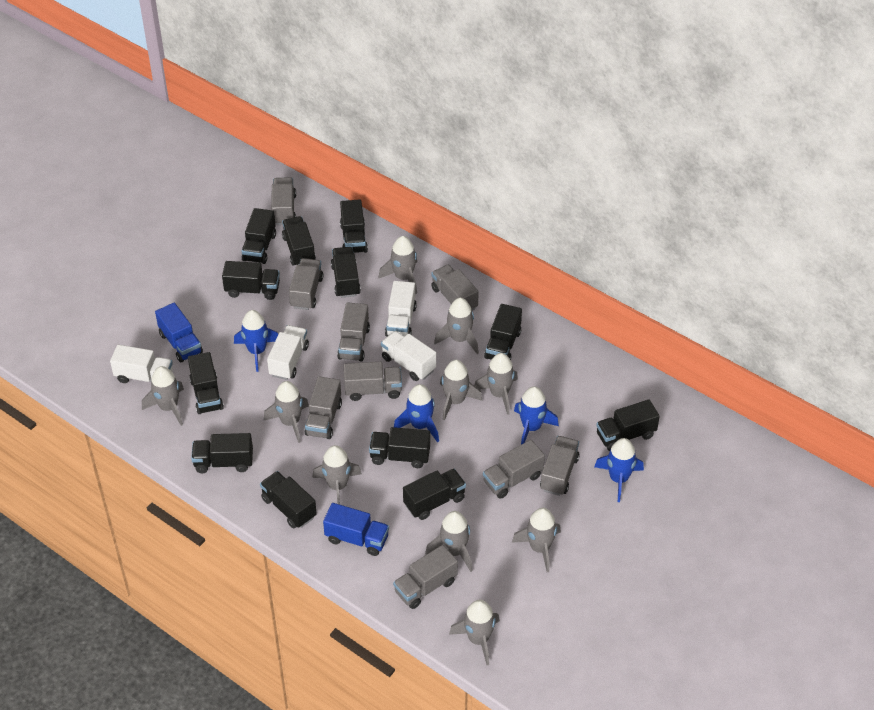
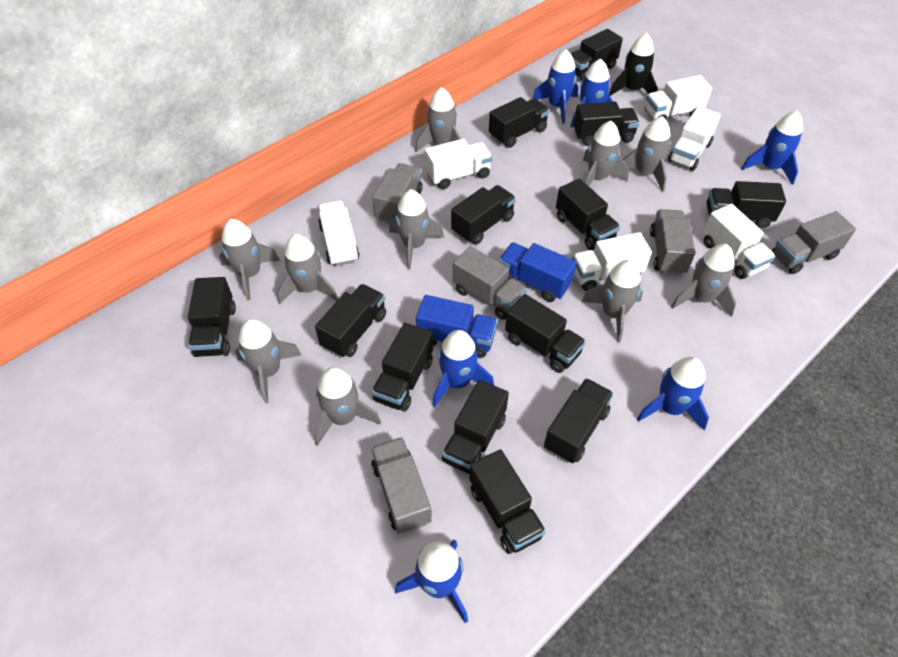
black rocket: 0 -> 1
black truck: 12 -> 13
blue rocket: 4 -> 6
grey truck: 9 -> 5
white truck: 4 -> 6

